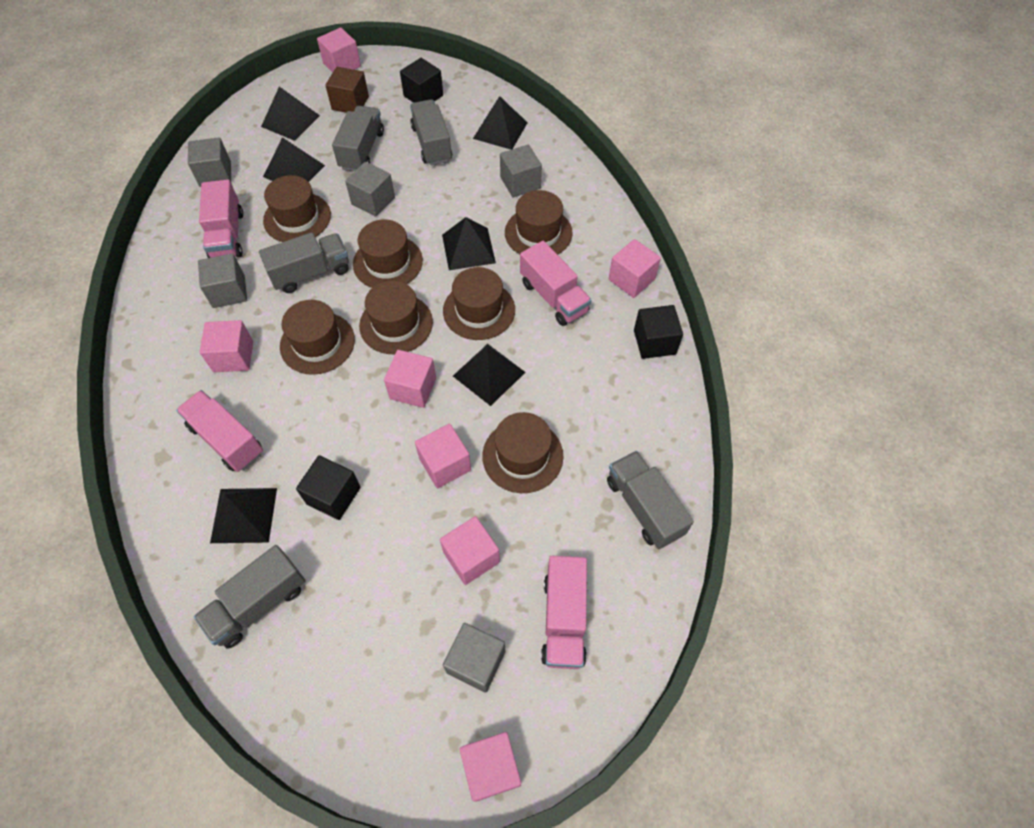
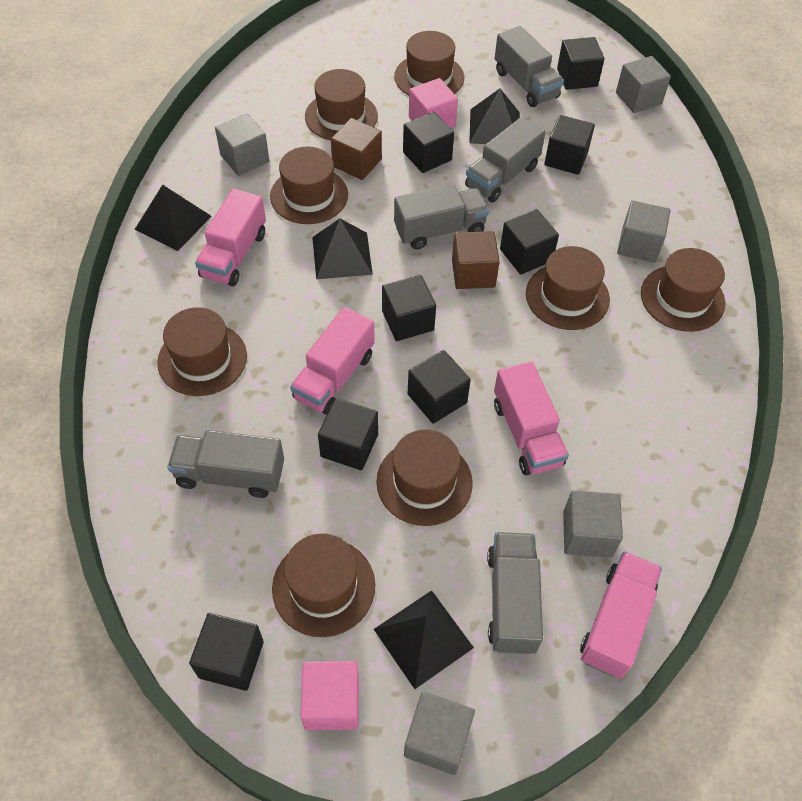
black cube: 3 -> 8
black pyramid: 6 -> 4
brown cube: 1 -> 2
brown hat: 7 -> 8
pink cube: 7 -> 2

